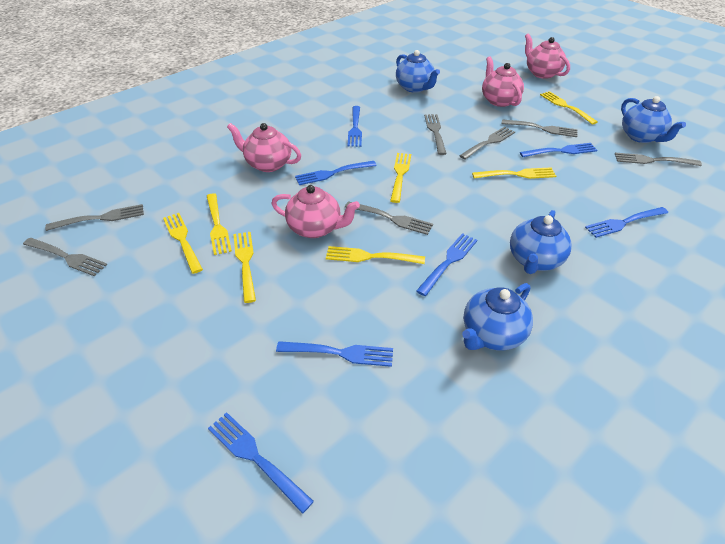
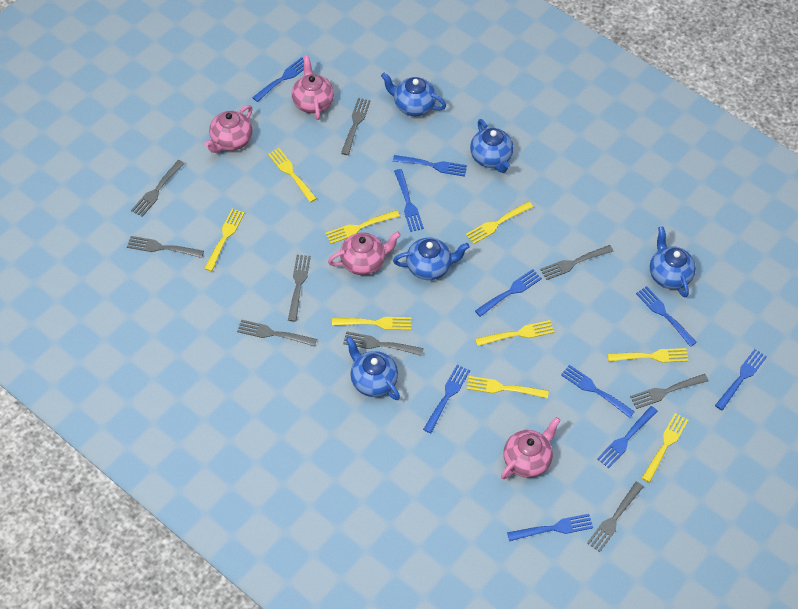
blue fork: 7 -> 10
blue teapot: 4 -> 5
grey fork: 7 -> 9
yellow fork: 7 -> 9

